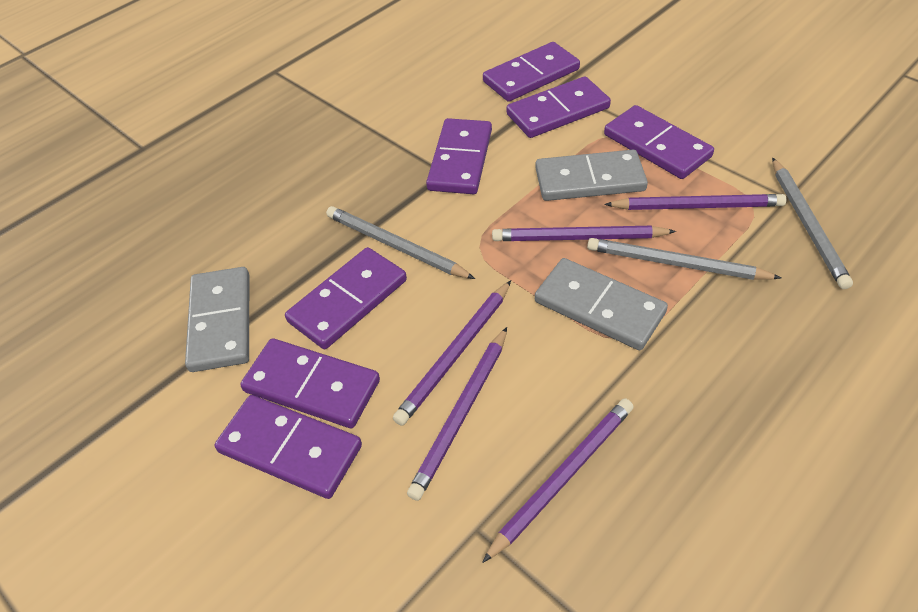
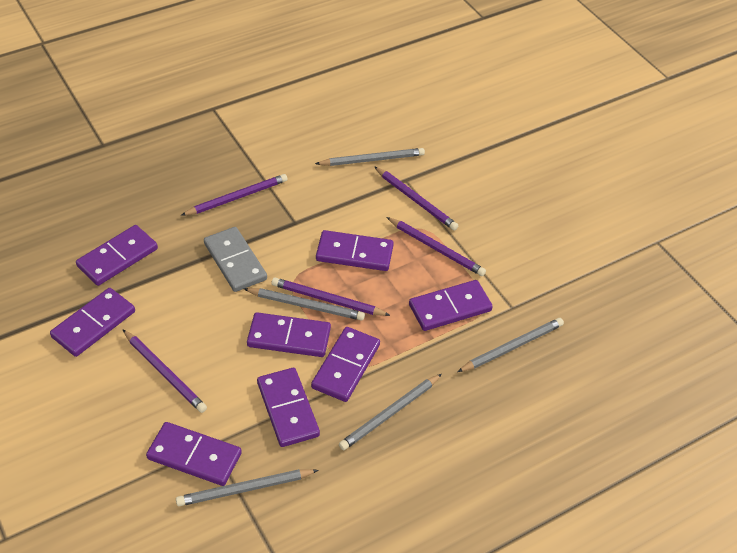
grey domino: 3 -> 1
grey pencil: 3 -> 5
purple domino: 7 -> 8

